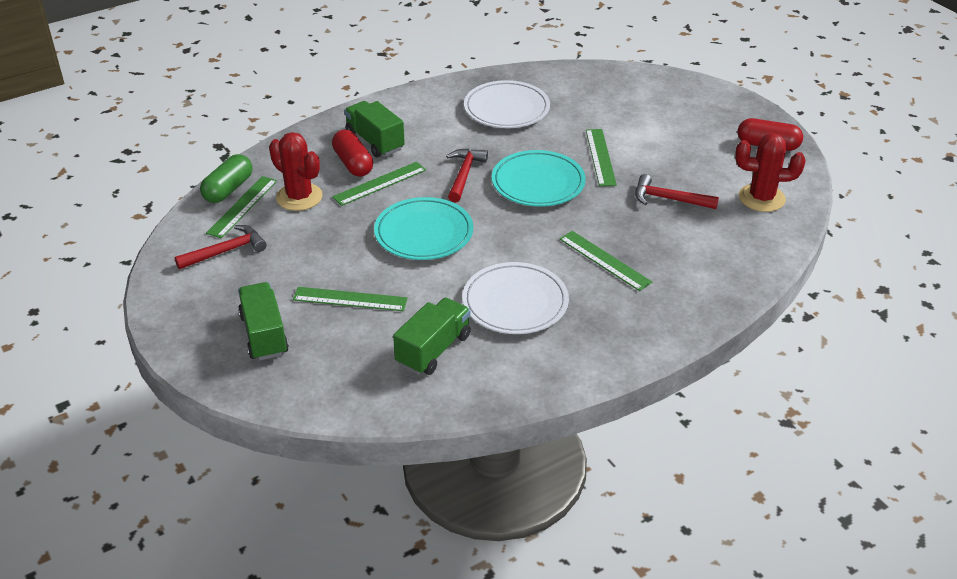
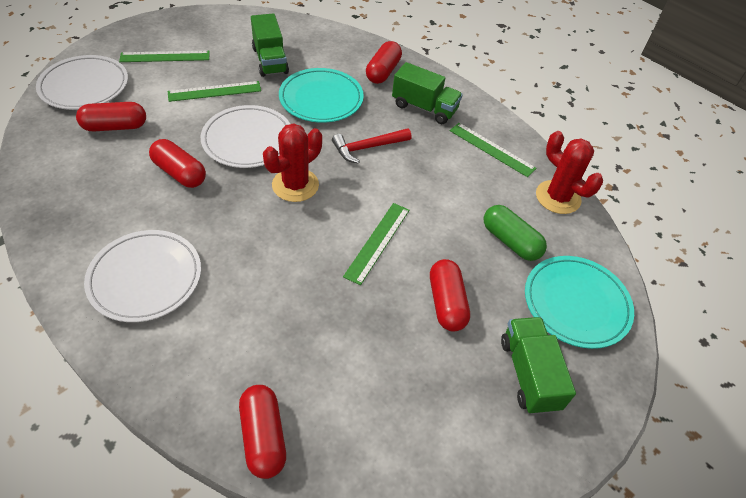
green ruler: 5 -> 4
red capsule: 2 -> 5
red hammer: 3 -> 1
white plate: 2 -> 3

